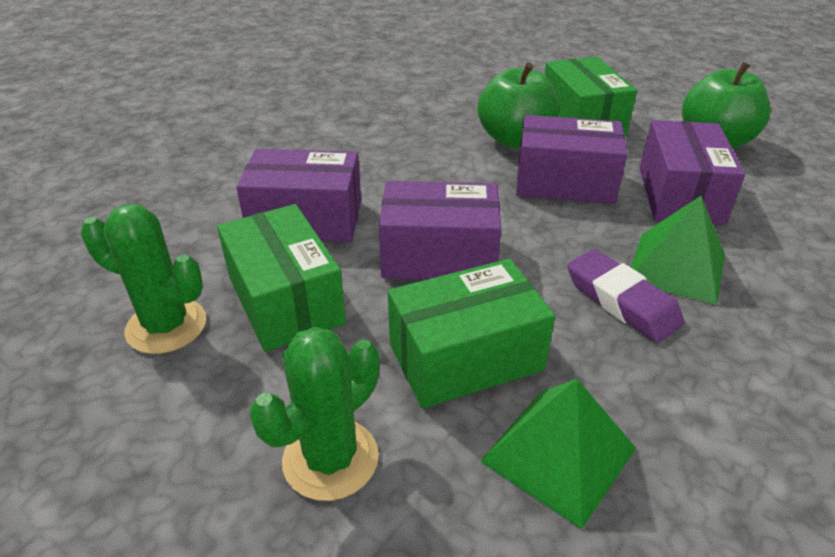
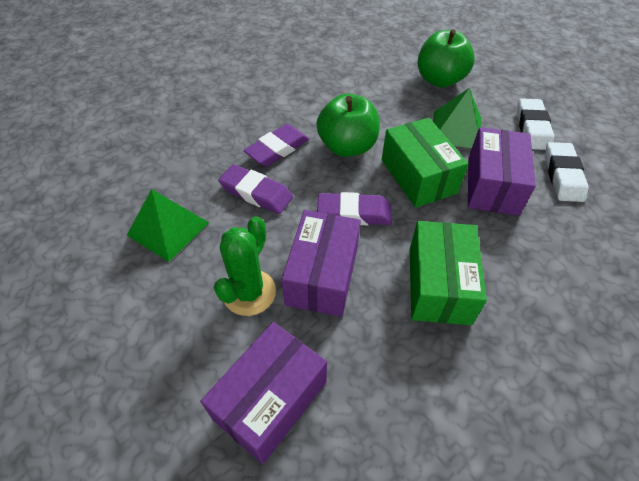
green box: 3 -> 2
green cactus: 2 -> 1
purple box: 4 -> 3
purple eraser: 1 -> 3
white eraser: 0 -> 2

